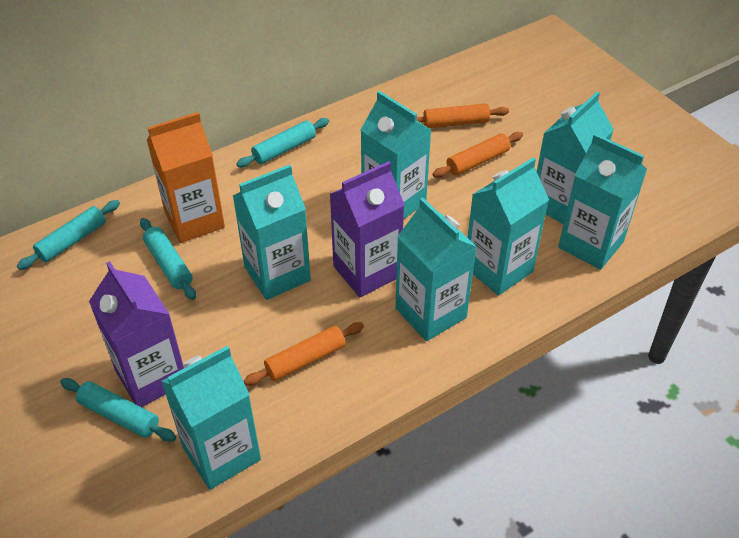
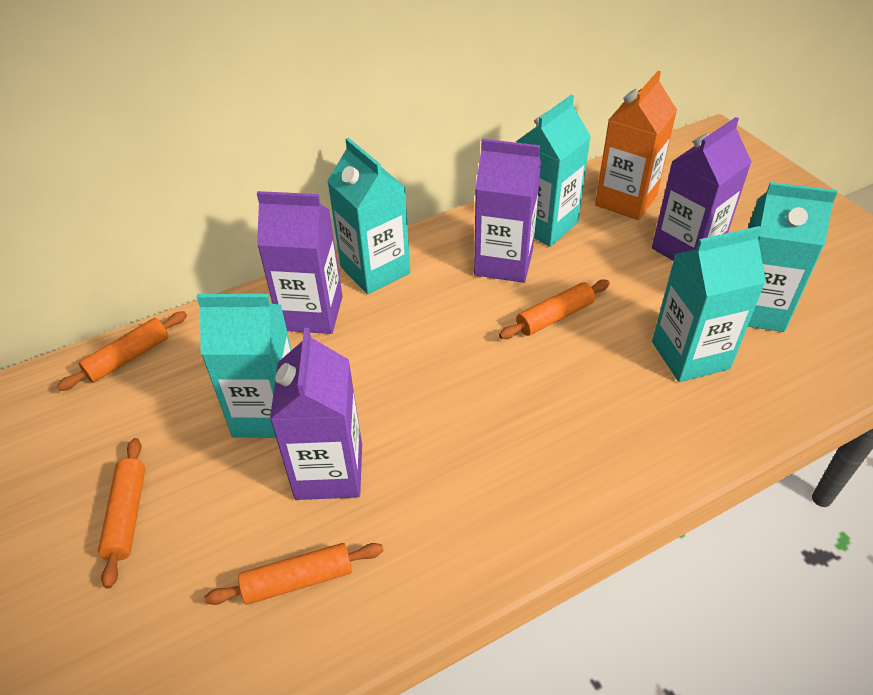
orange rolling pin: 3 -> 4
purple carton: 2 -> 4
turquoise carton: 7 -> 5
turquoise rolling pin: 4 -> 0

